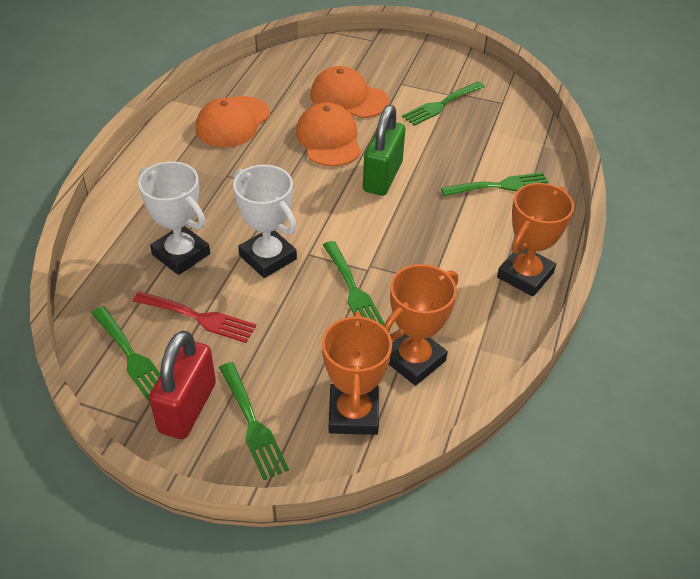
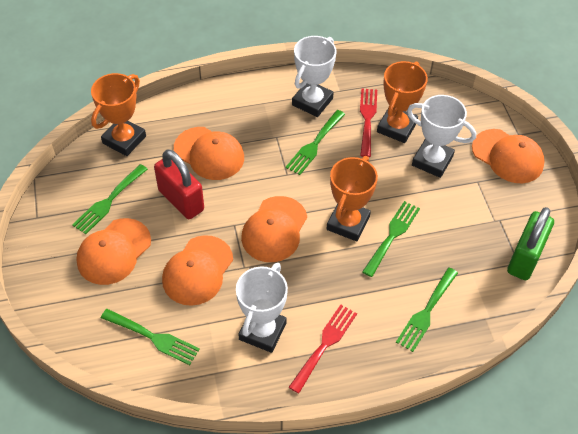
orange cap: 3 -> 5
red fork: 1 -> 2
white trophy: 2 -> 3

